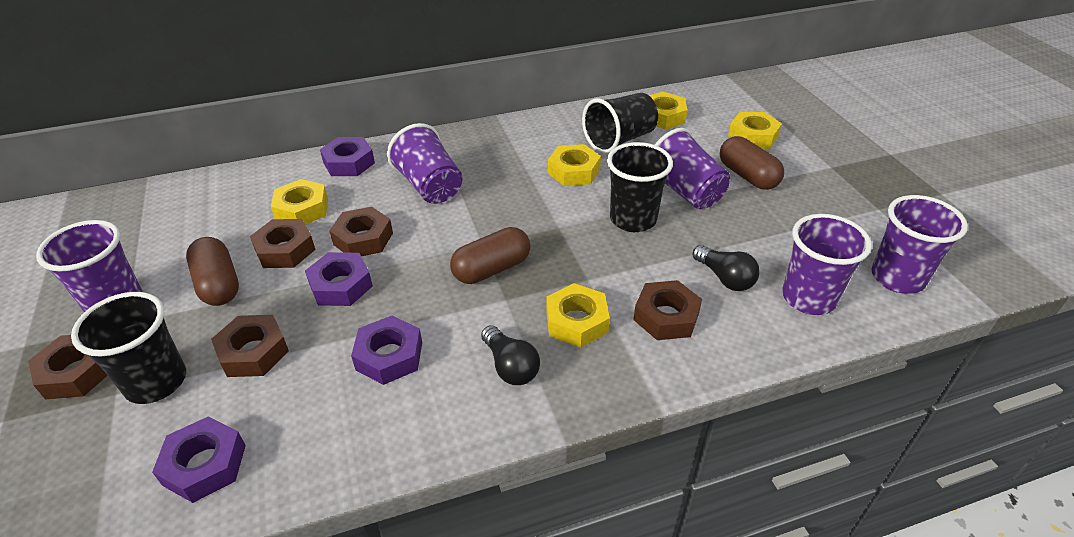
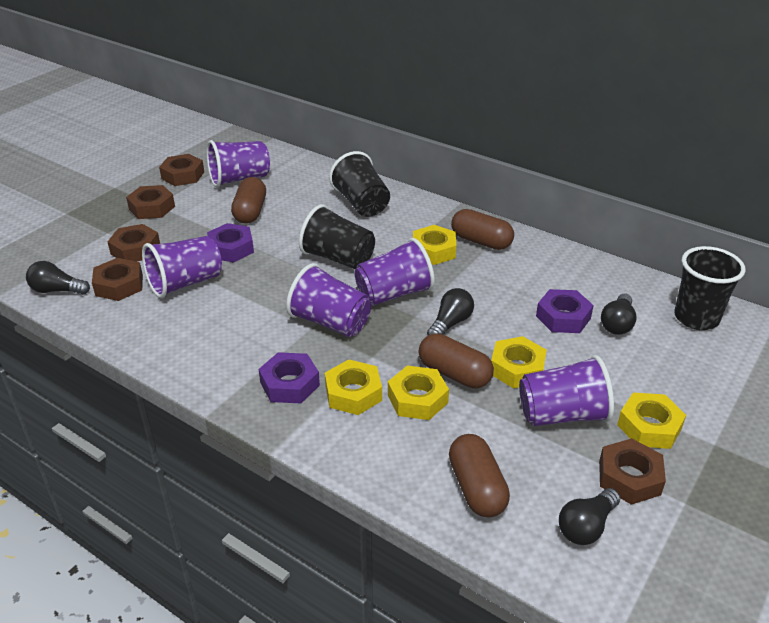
black light bulb: 2 -> 4
brown capsule: 3 -> 4
purple nut: 4 -> 3

